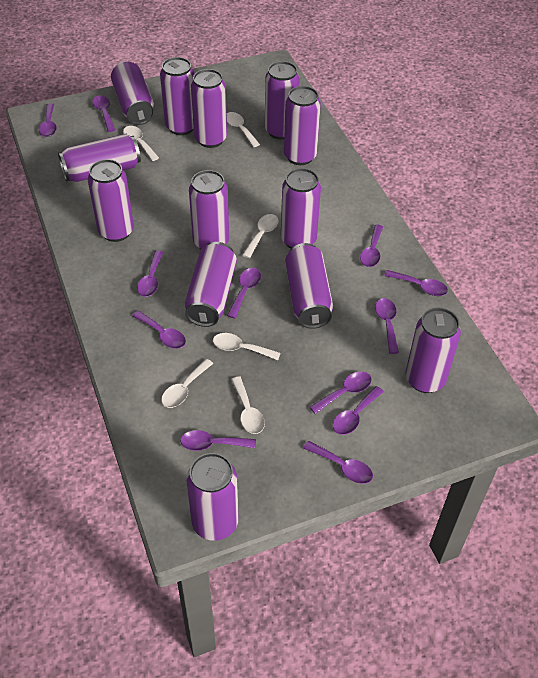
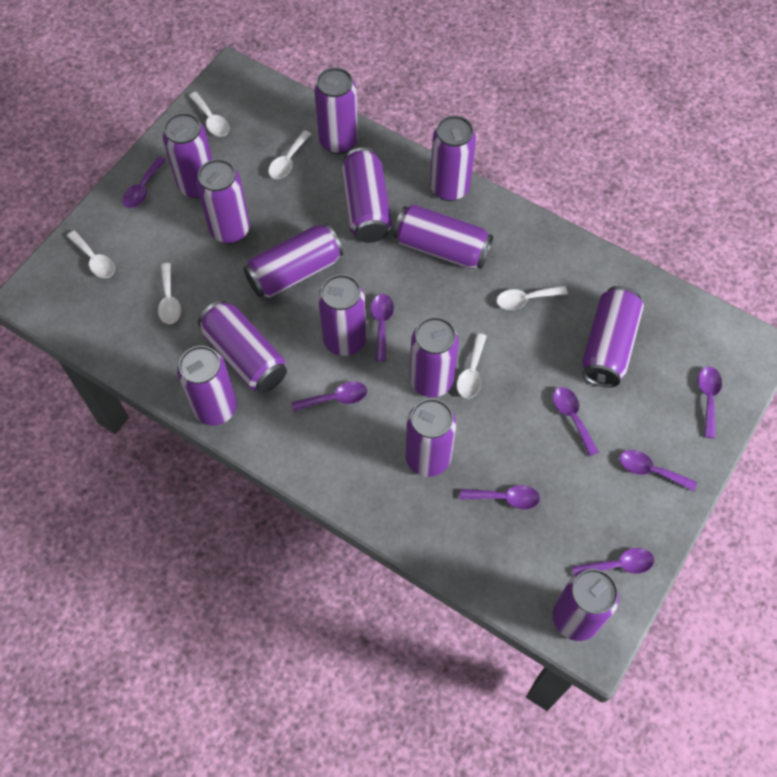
purple can: 13 -> 14
purple spoon: 12 -> 8

